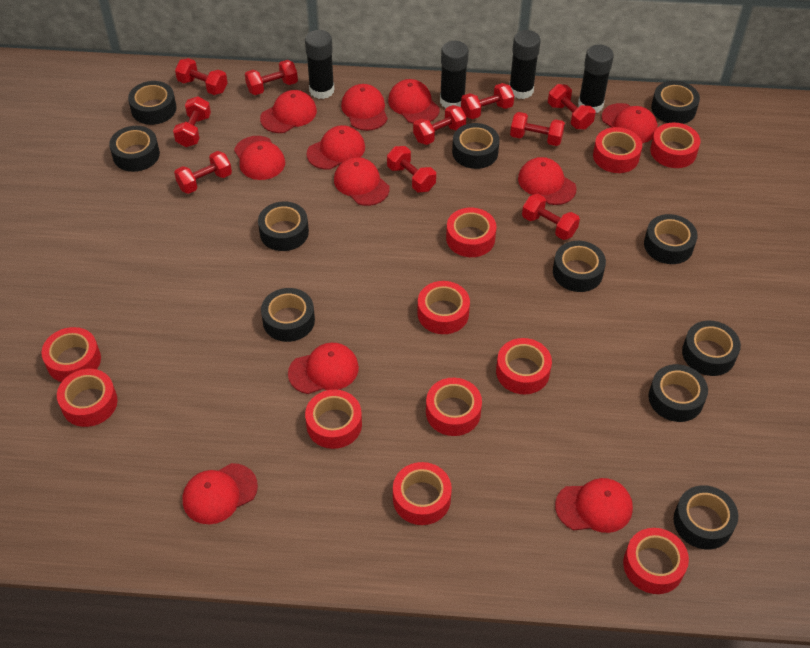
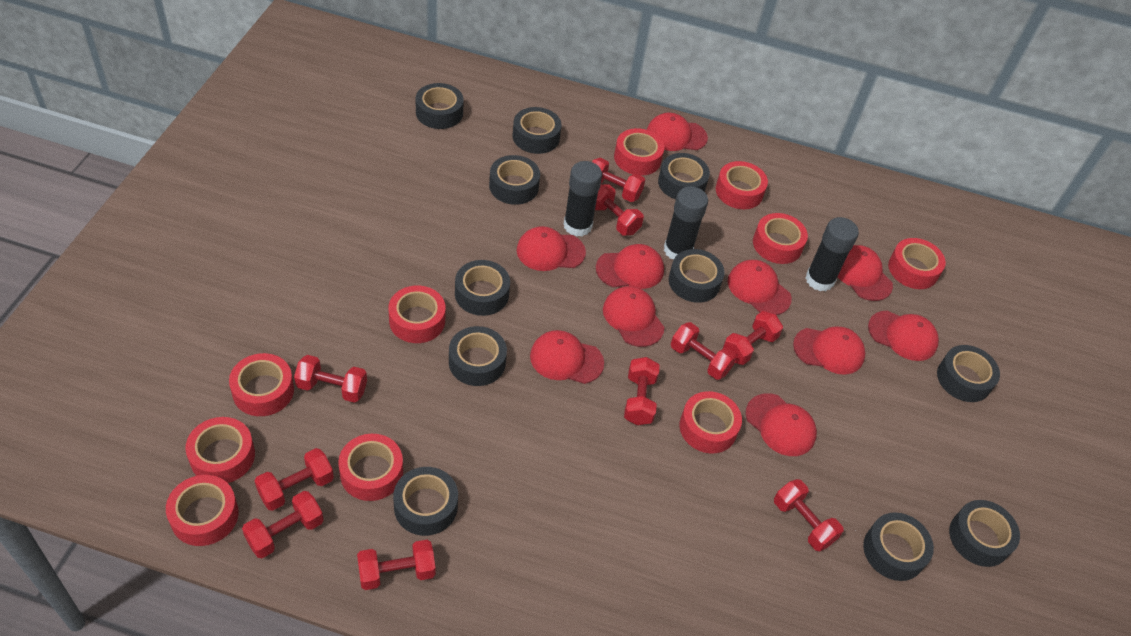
black glue stick: 4 -> 3
red cap: 11 -> 10
red tape: 11 -> 10

